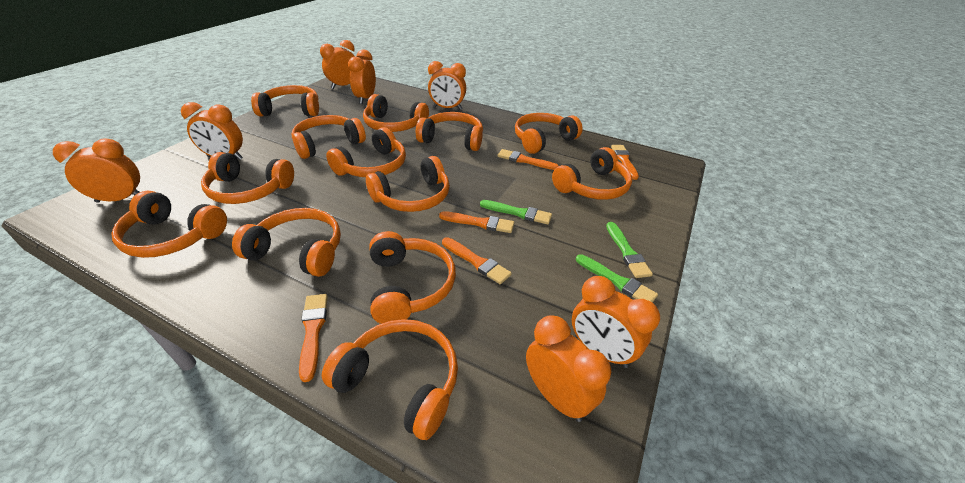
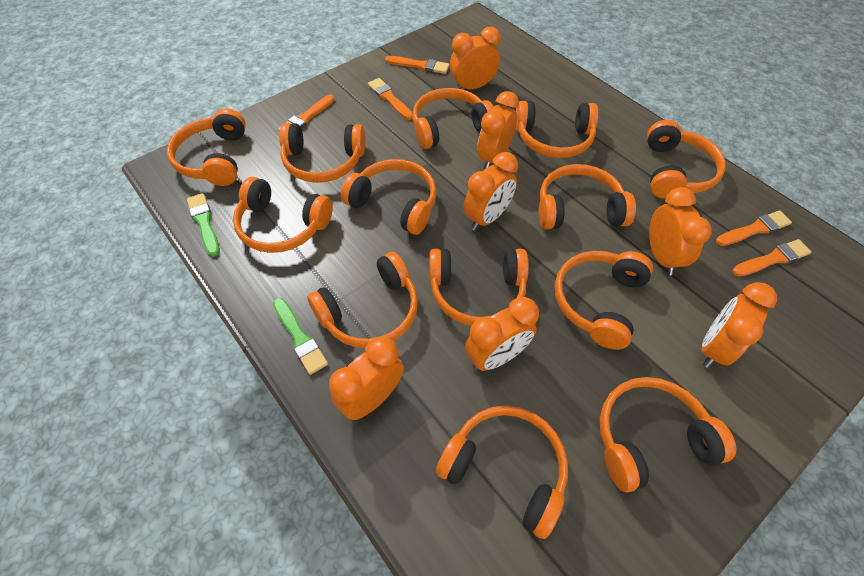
green brush: 3 -> 2

